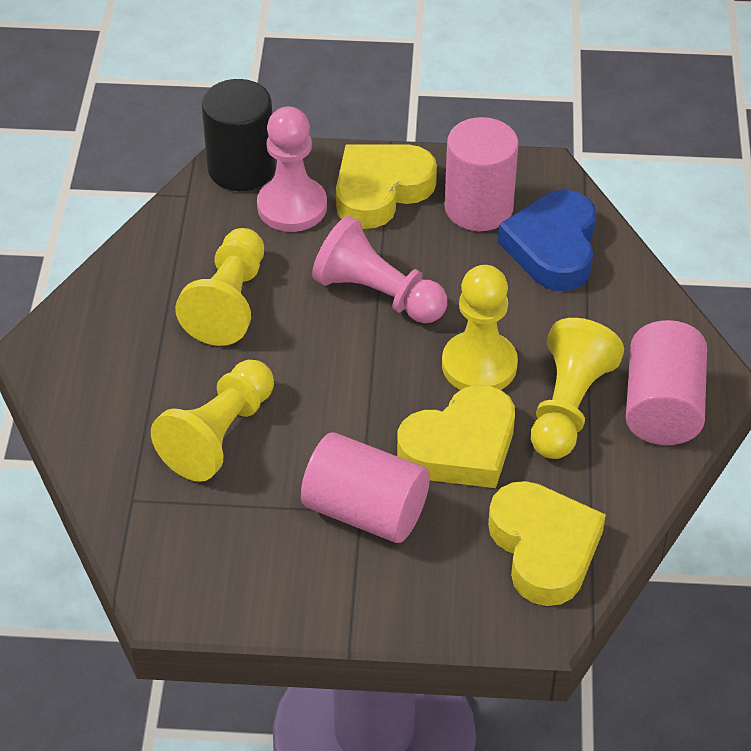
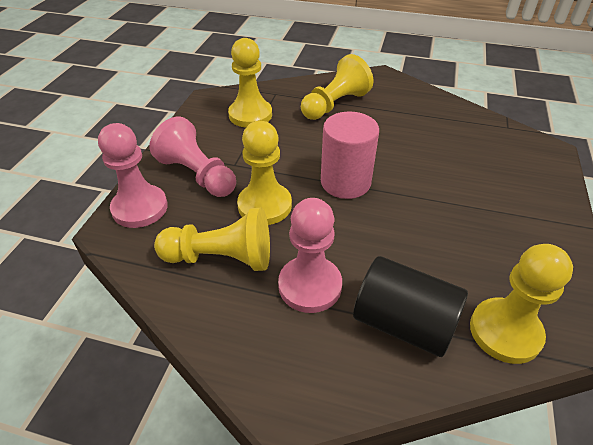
blue heart: 1 -> 0
pink cylinder: 3 -> 1
pink pawn: 2 -> 3
yellow heart: 3 -> 0
yellow pawn: 4 -> 5

